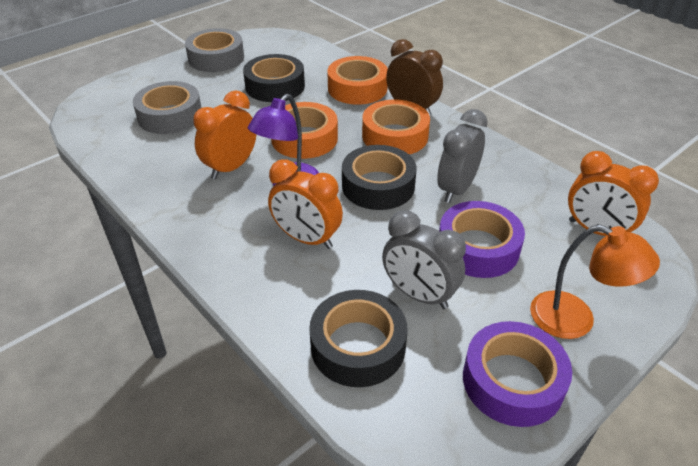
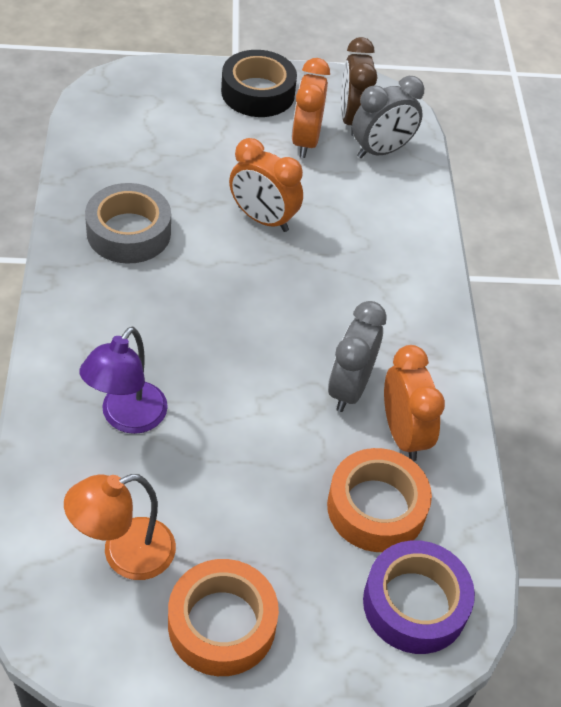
black tape: 3 -> 1
grey tape: 2 -> 1
orange tape: 3 -> 2
purple tape: 2 -> 1

